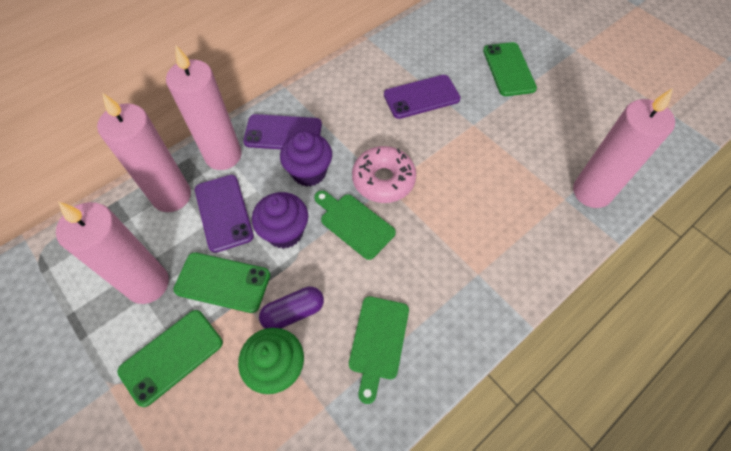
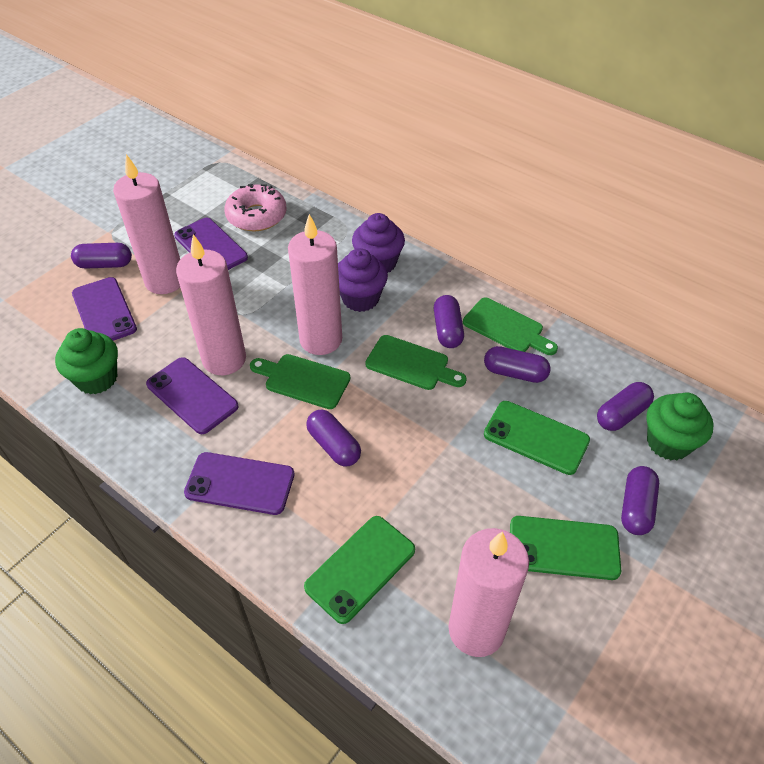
green cupcake: 1 -> 2
green cutting board: 2 -> 3
purple capsule: 1 -> 6
purple phone: 3 -> 4

